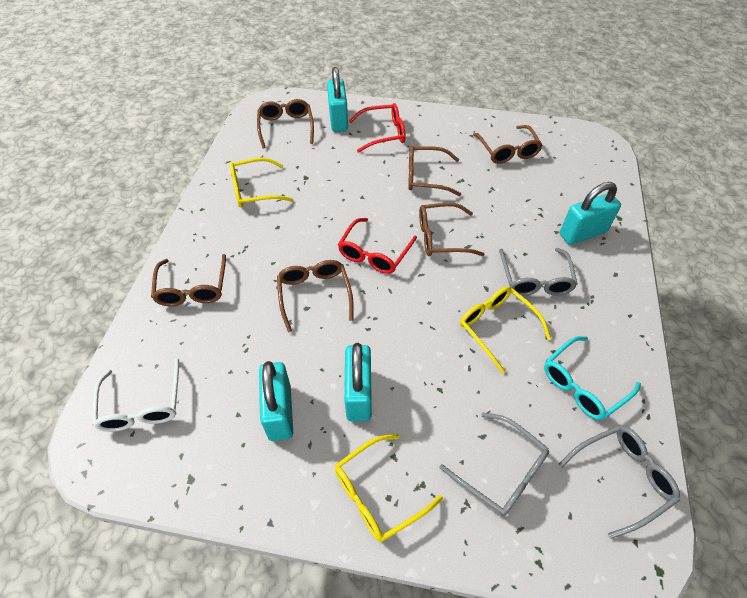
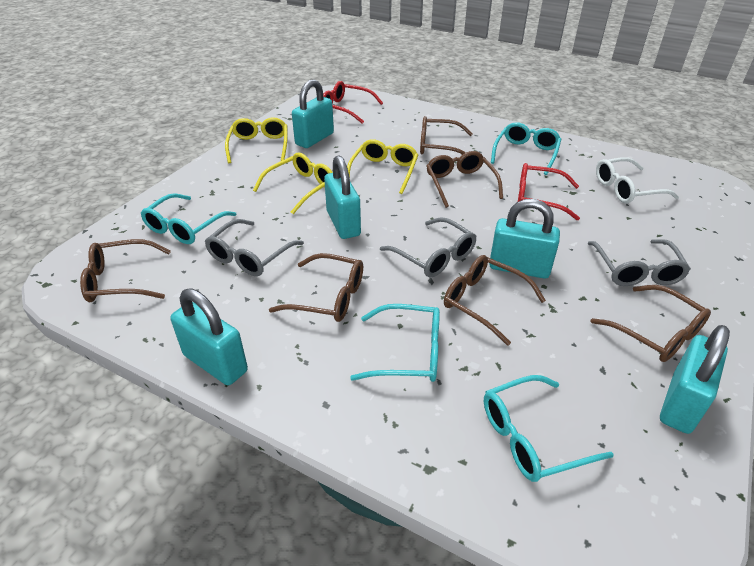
turquoise glasses: 1 -> 4
turquoise padlock: 4 -> 5

